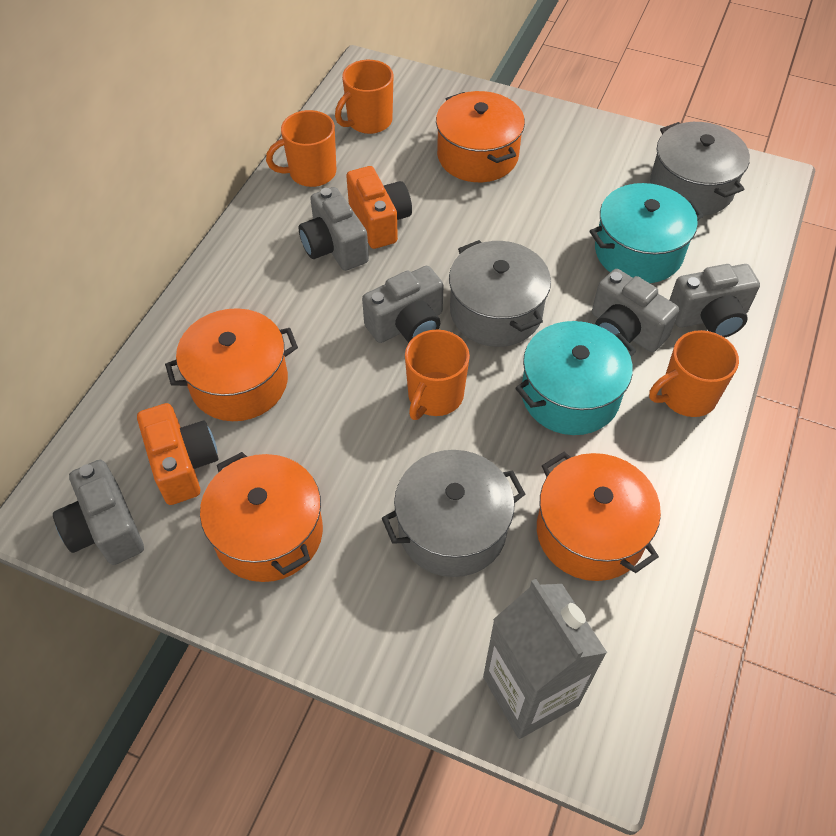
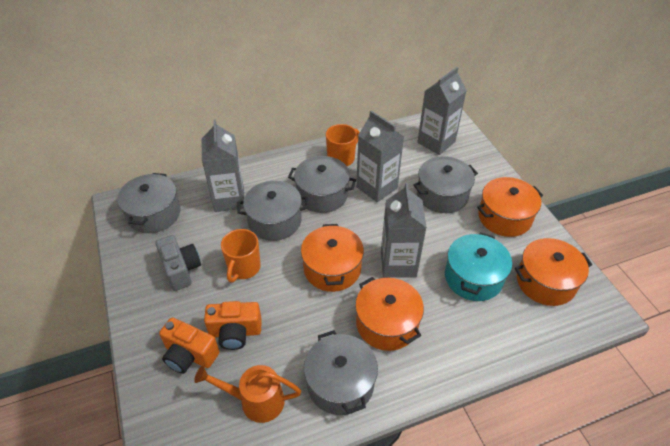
grey camera: 5 -> 1
grey carton: 1 -> 4
grey pot: 3 -> 5
orange mug: 4 -> 2
orange watering can: 0 -> 1
turquoise pot: 2 -> 1

